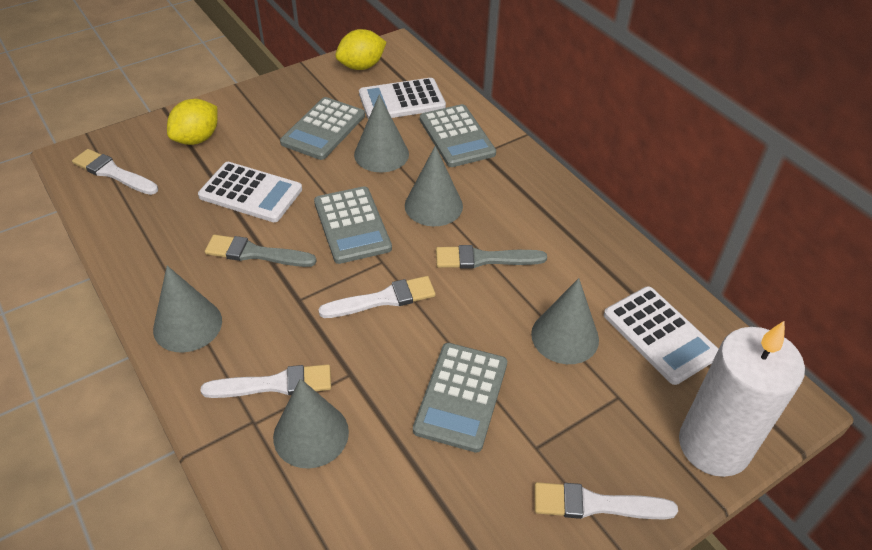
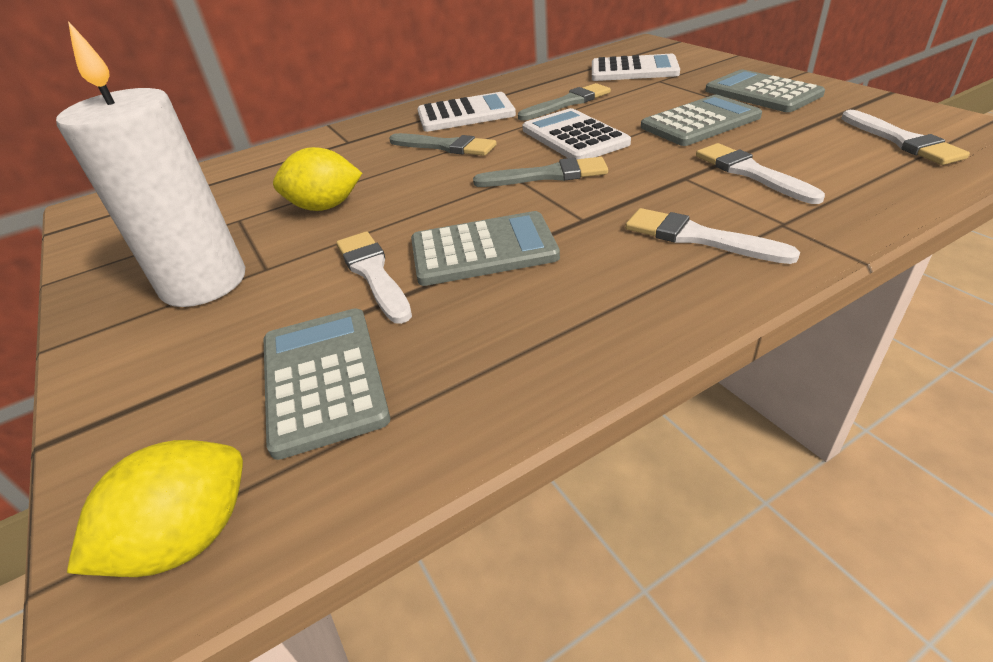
grey brush: 2 -> 3
grey cone: 5 -> 0

